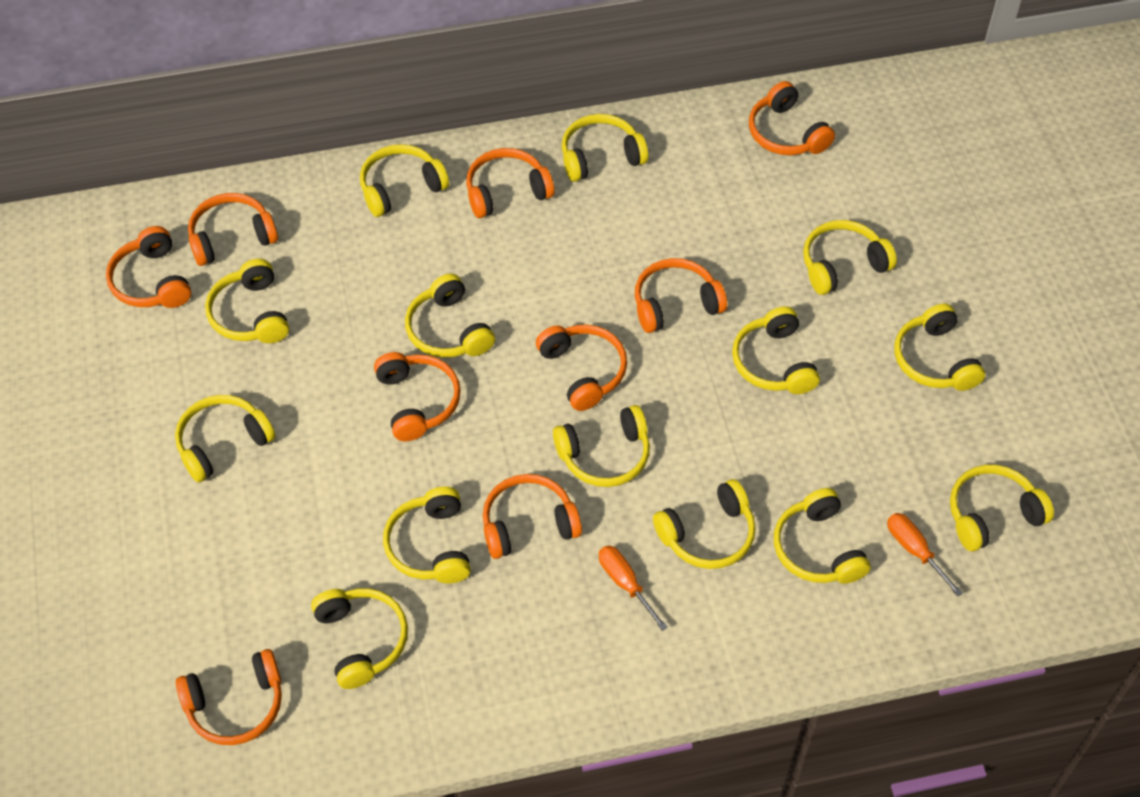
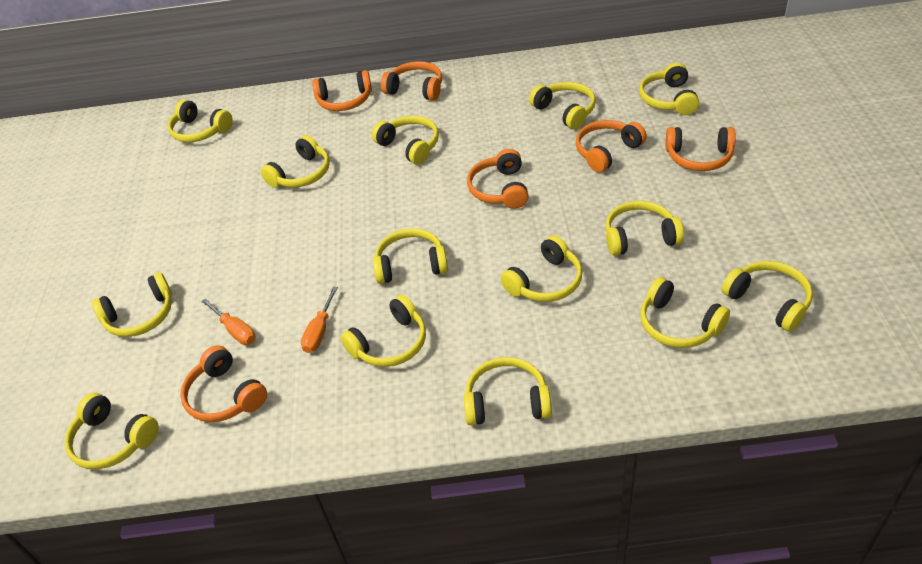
orange headphones: 9 -> 6

